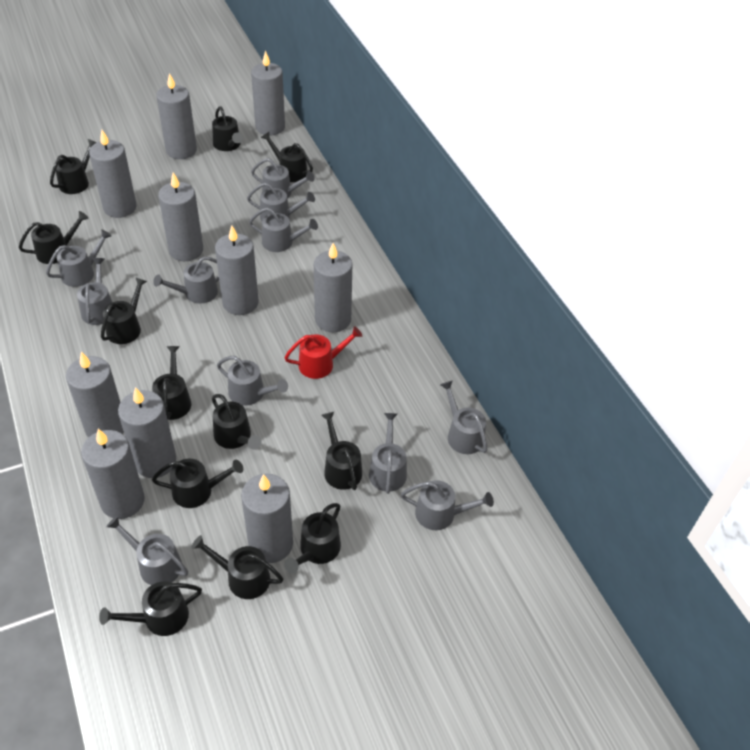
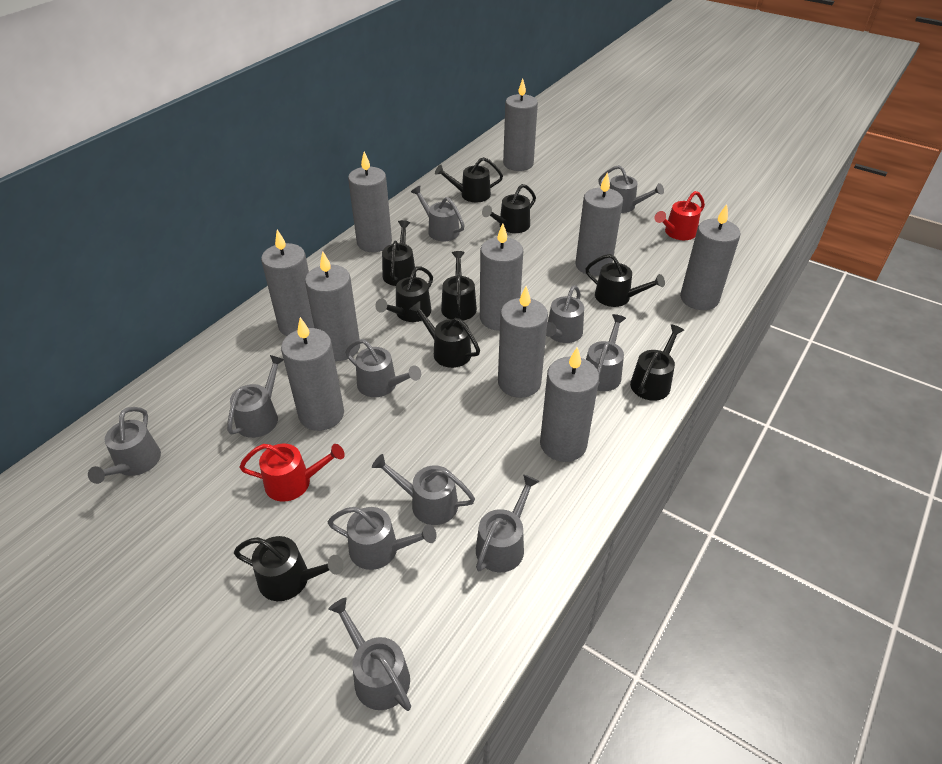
black watering can: 12 -> 9
red watering can: 1 -> 2

